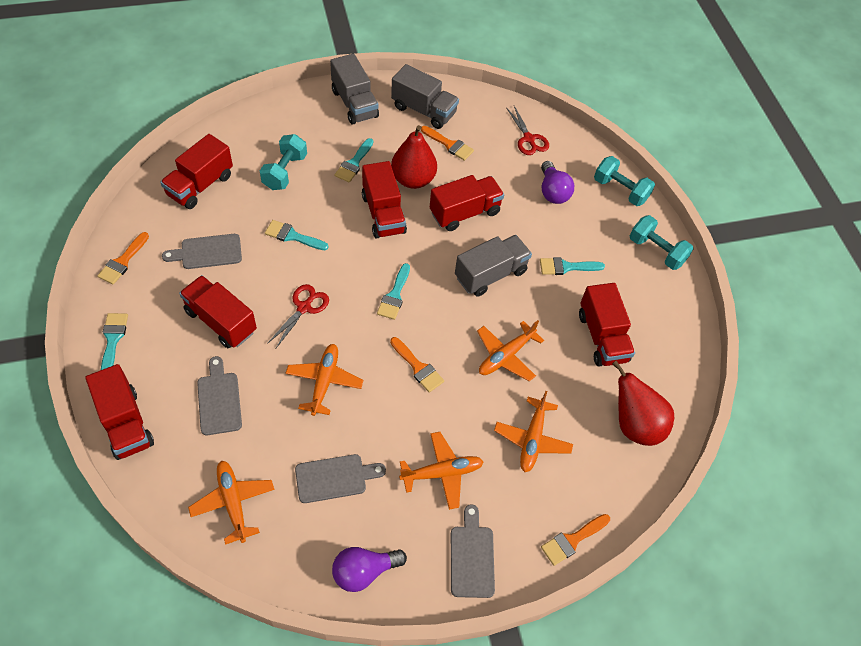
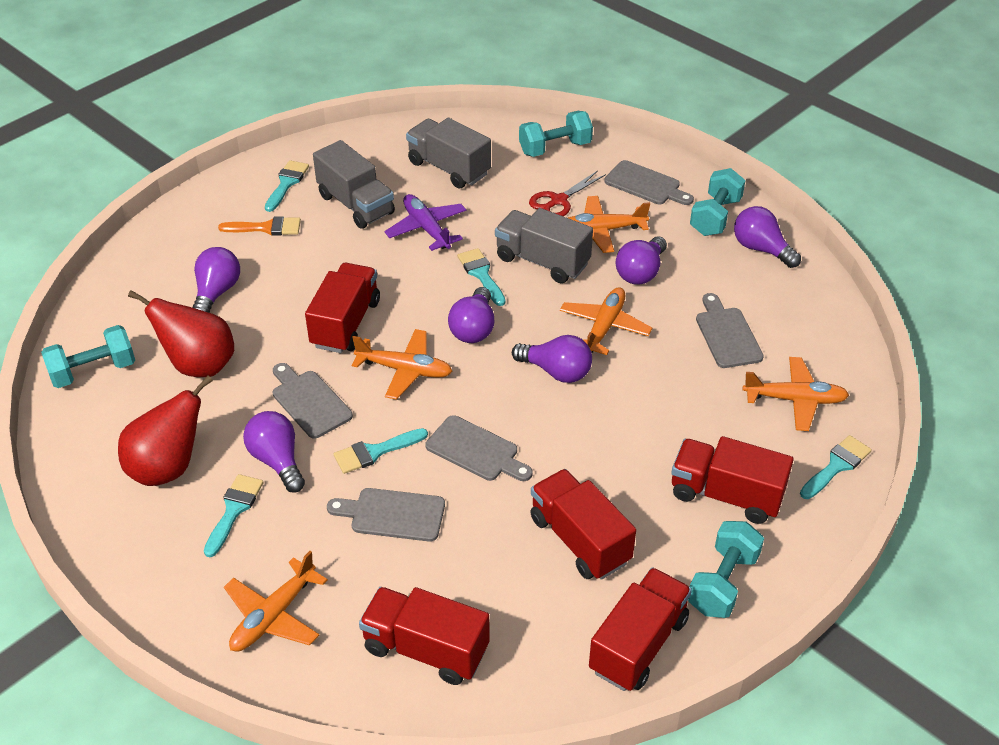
grey cutting board: 4 -> 5
orange brush: 4 -> 1
purple light bulb: 2 -> 6
purple plane: 0 -> 1
red scissors: 2 -> 1
red truck: 6 -> 5
turquoise dumbbell: 3 -> 4

